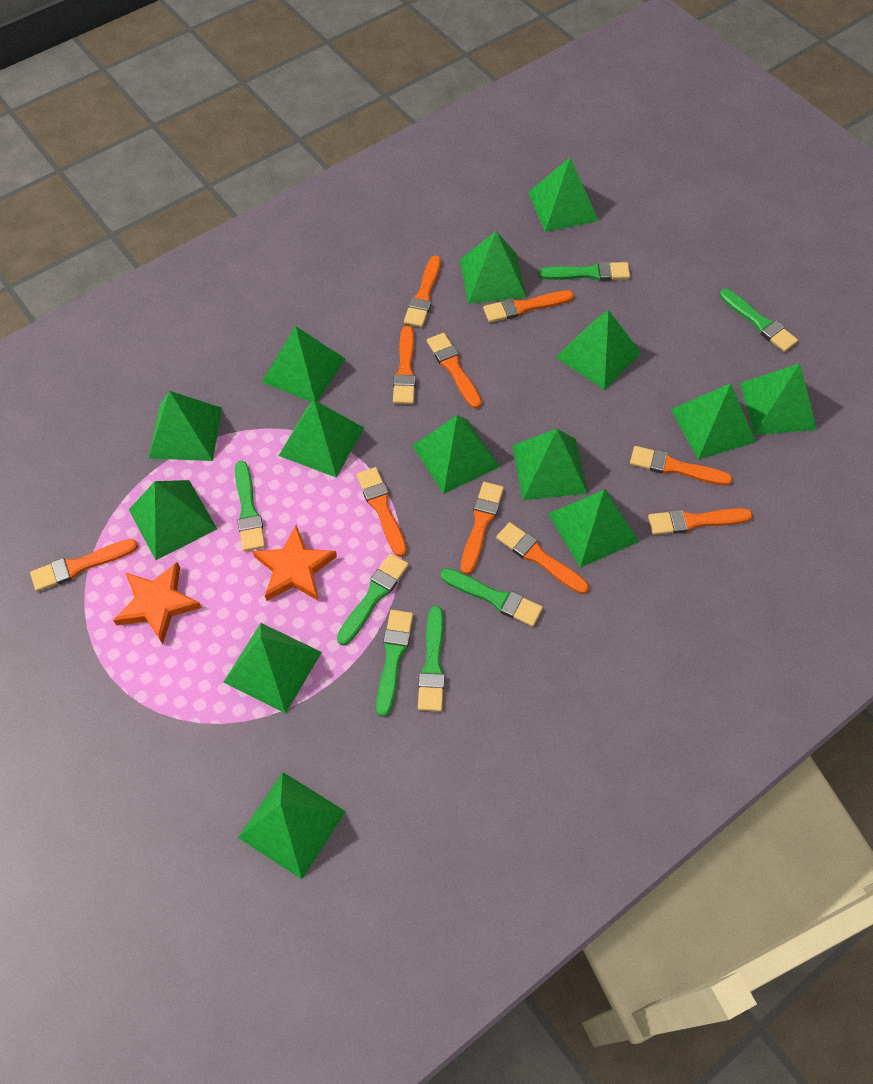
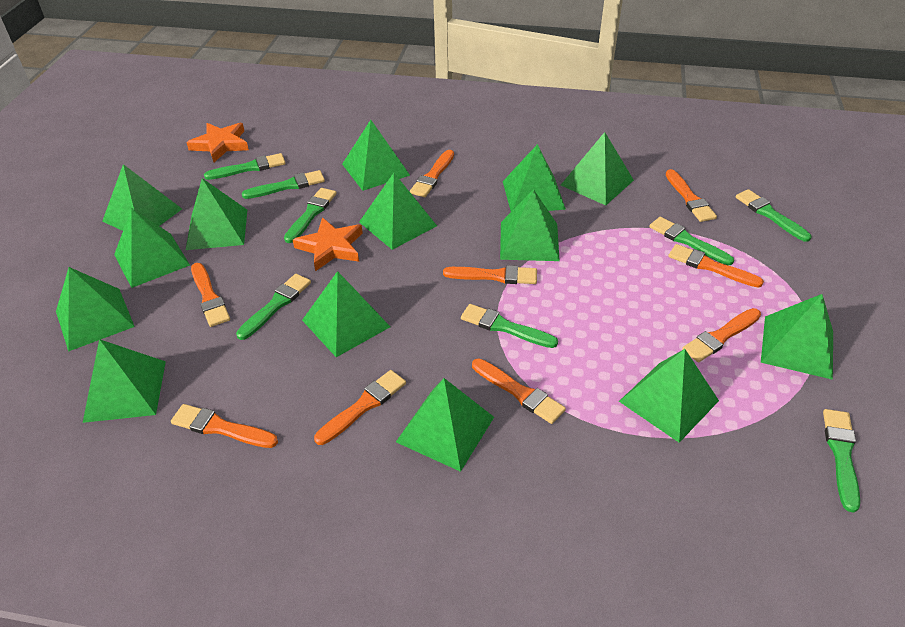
green brush: 7 -> 8
orange brush: 10 -> 9

